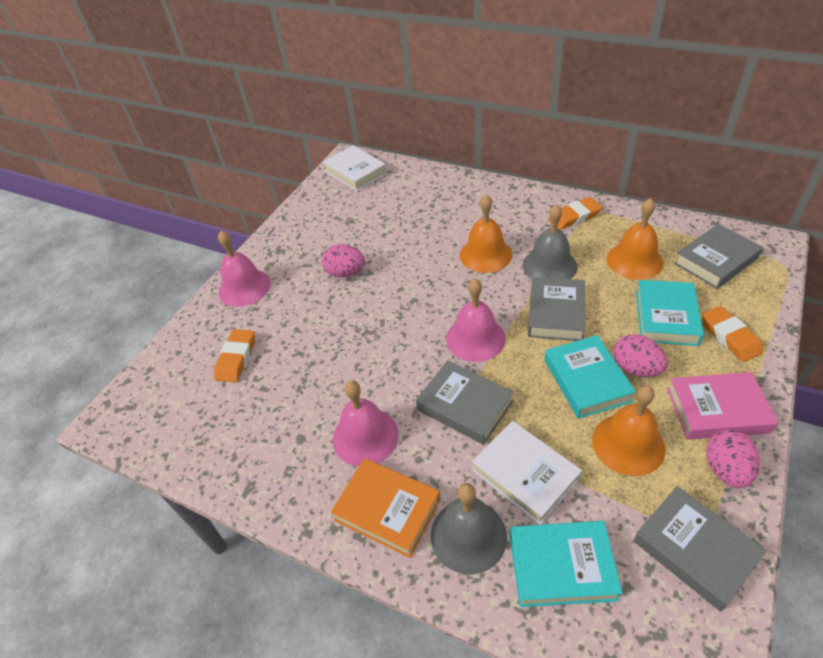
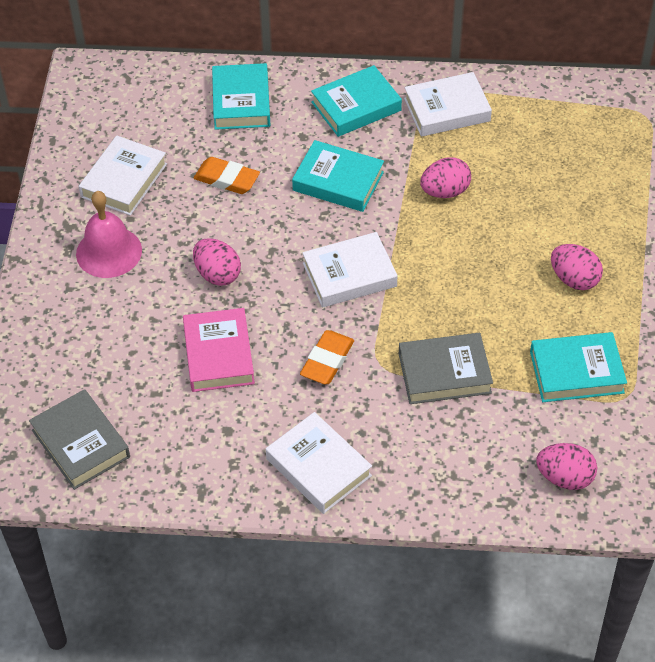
grey bell: 2 -> 0
grey book: 4 -> 2
orange bell: 3 -> 0
orange book: 1 -> 0
orange eraser: 3 -> 2
pink bell: 3 -> 1
pink egg: 3 -> 4
turquoise book: 3 -> 4
white book: 2 -> 4

